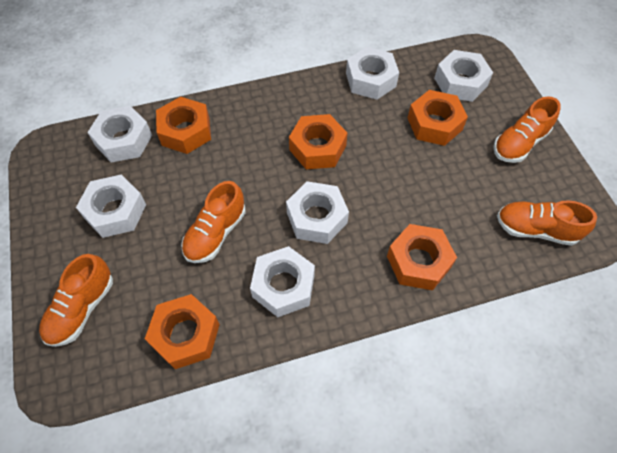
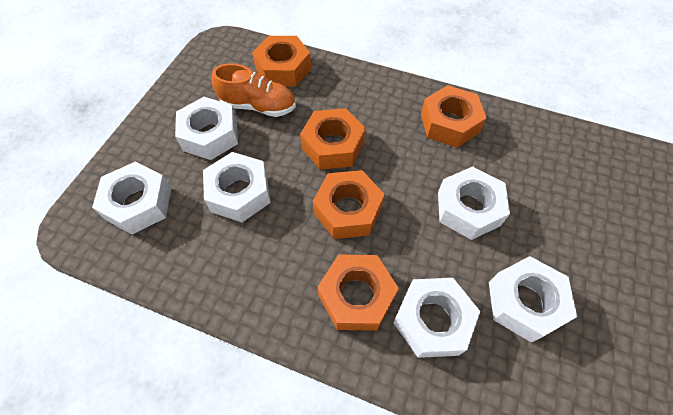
orange shoe: 4 -> 1

